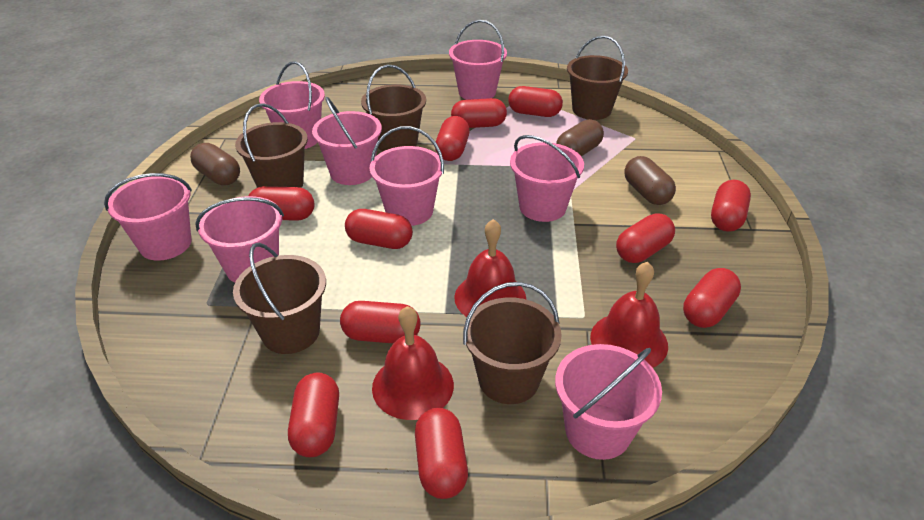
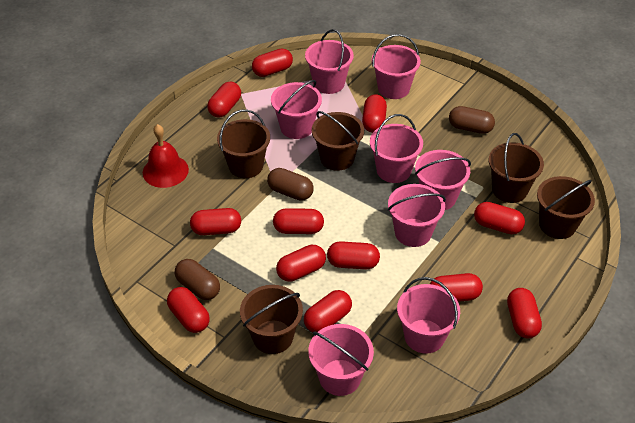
red bell: 3 -> 1
red capsule: 11 -> 12

